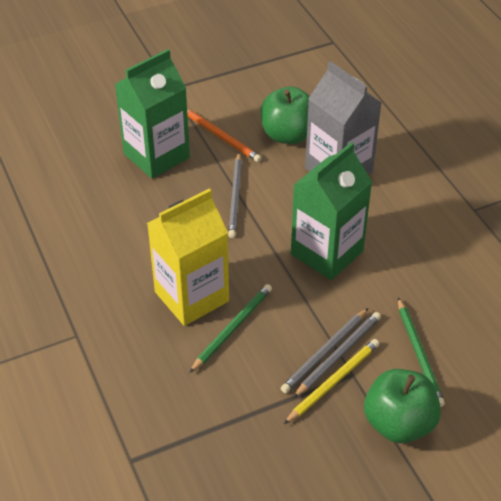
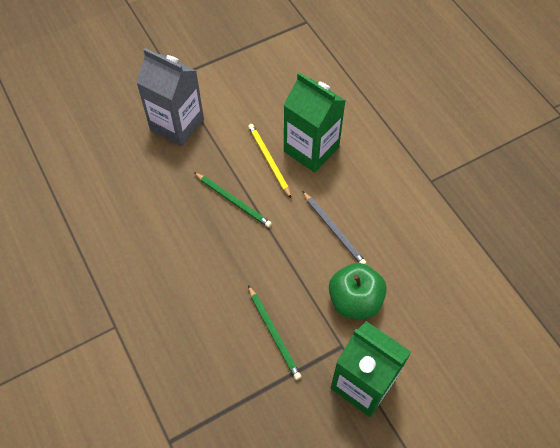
green apple: 2 -> 1
grey pencil: 3 -> 1
orange pencil: 1 -> 0
yellow carton: 1 -> 0

